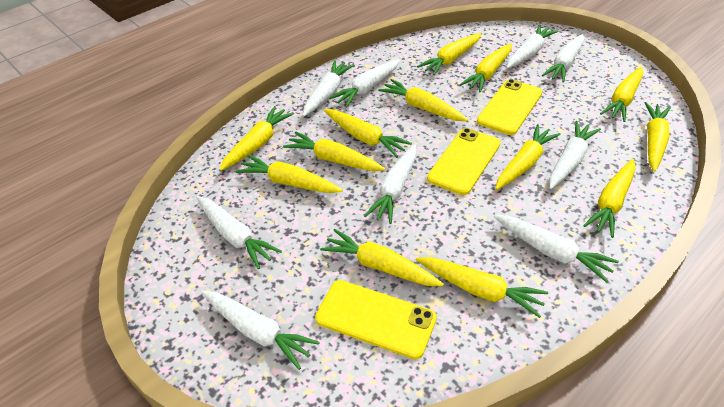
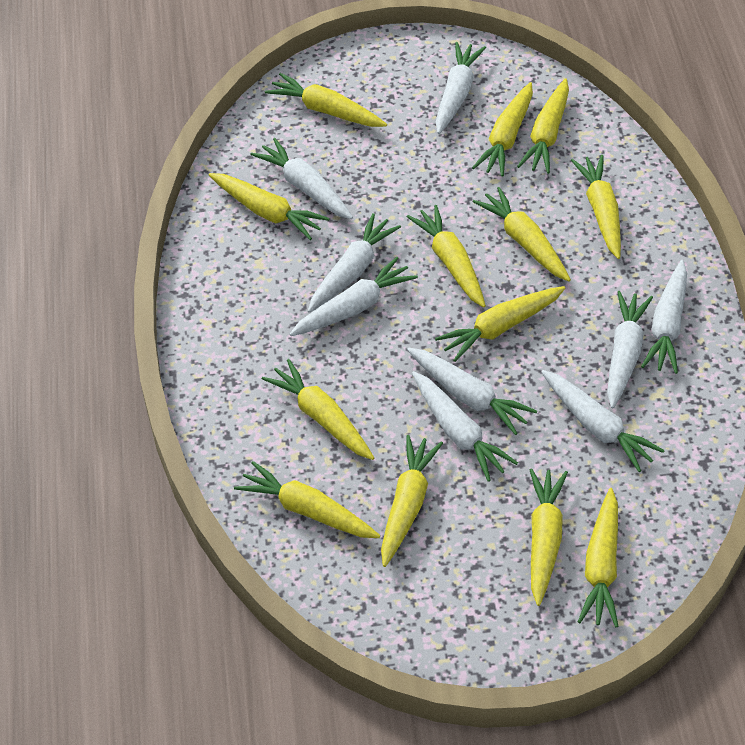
yellow phone: 3 -> 0

